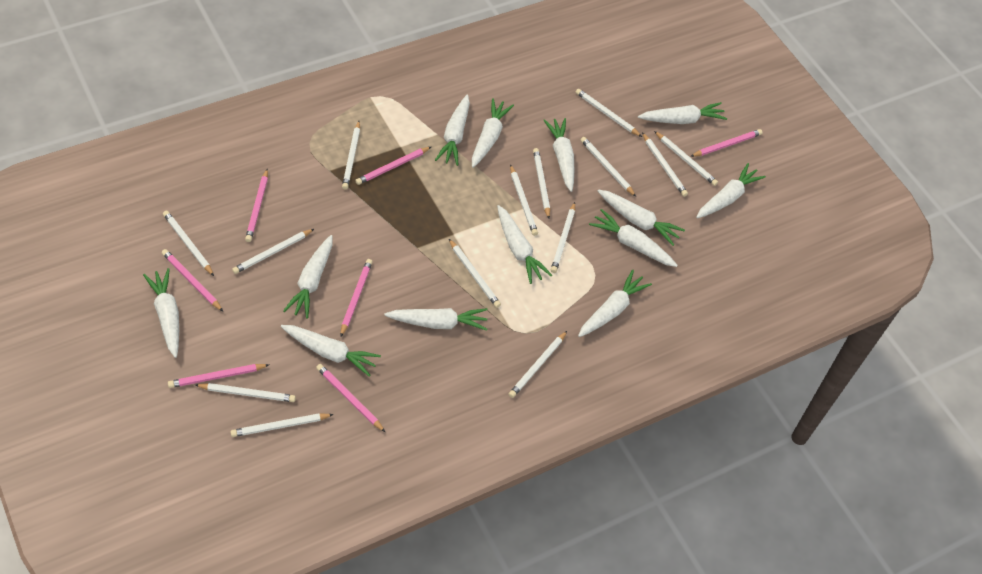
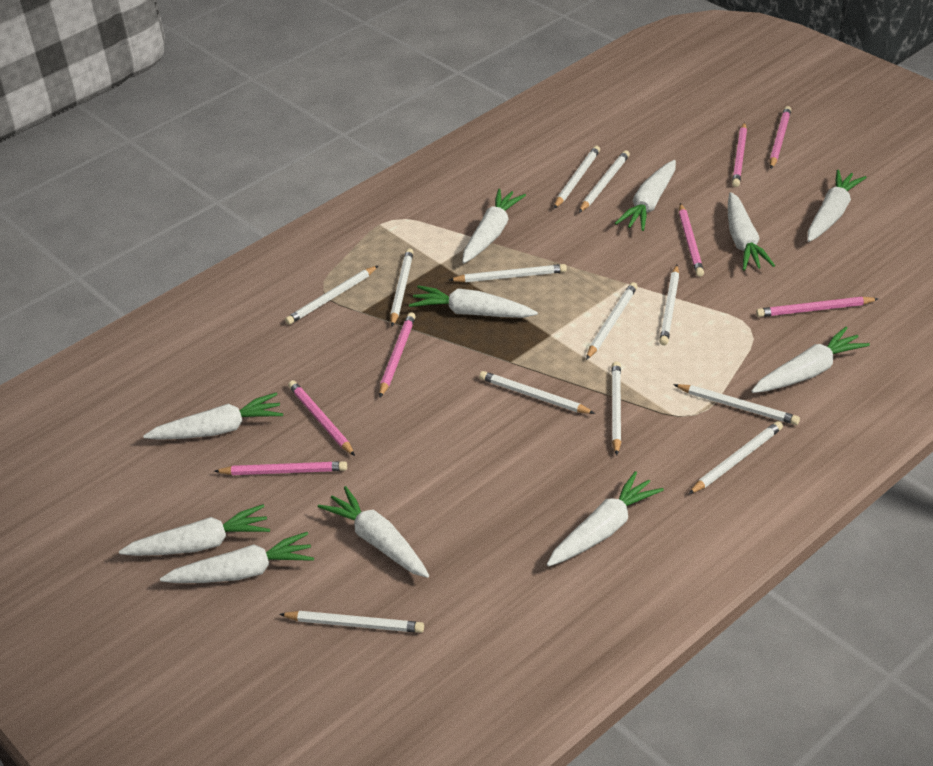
white carrot: 13 -> 11
white pencil: 14 -> 12

